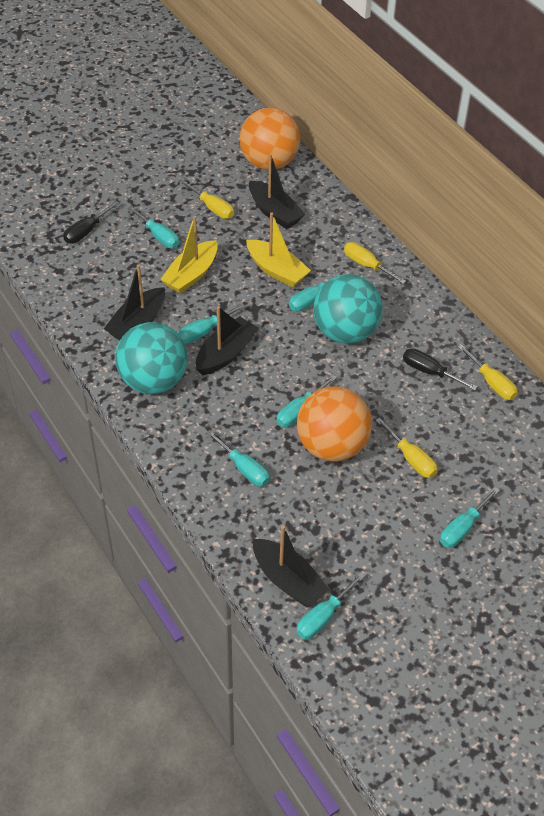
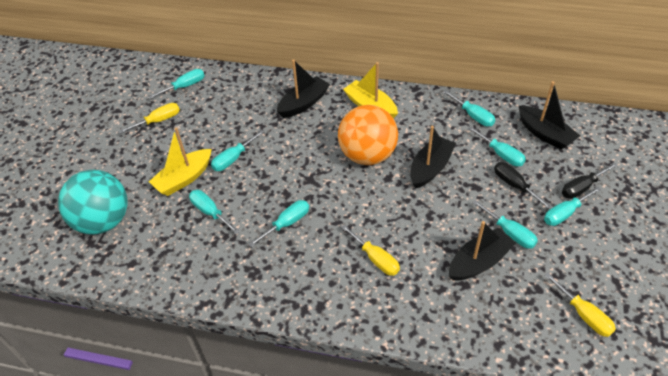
orange ball: 2 -> 1
turquoise ball: 2 -> 1
turquoise screwdriver: 7 -> 8
yellow screwdriver: 4 -> 3

